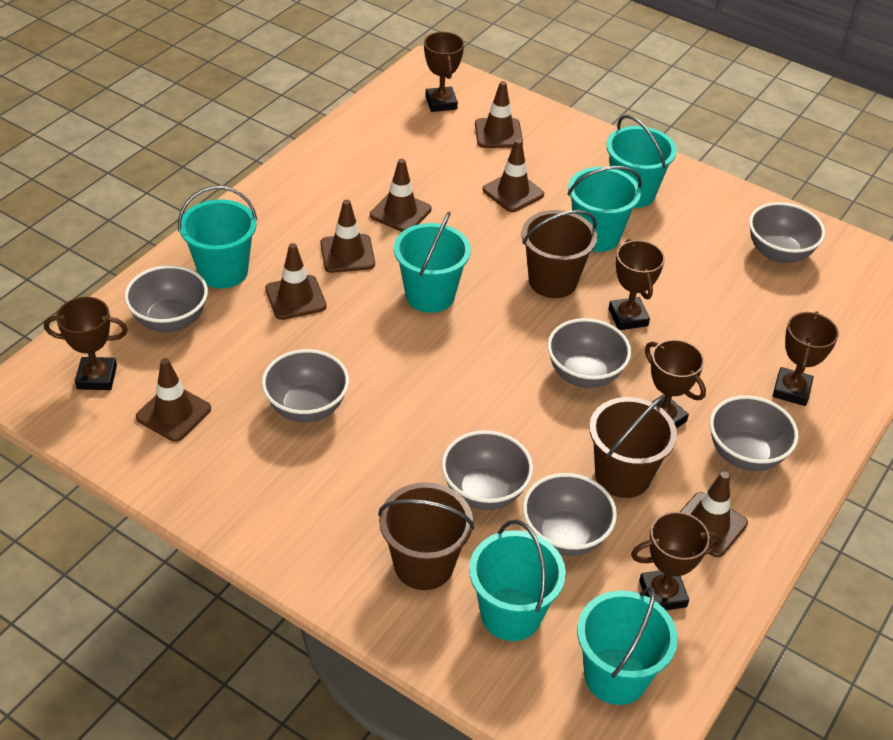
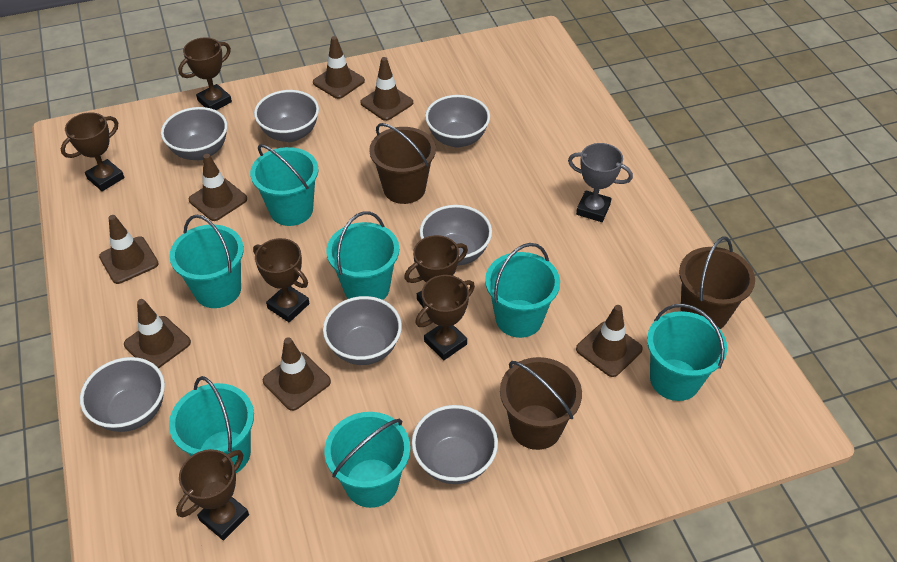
grey trophy: 0 -> 1
turquoise bucket: 6 -> 7

